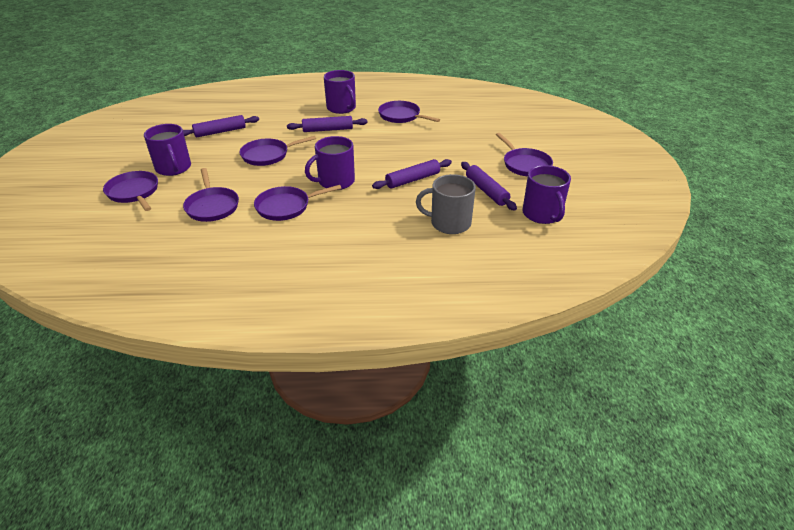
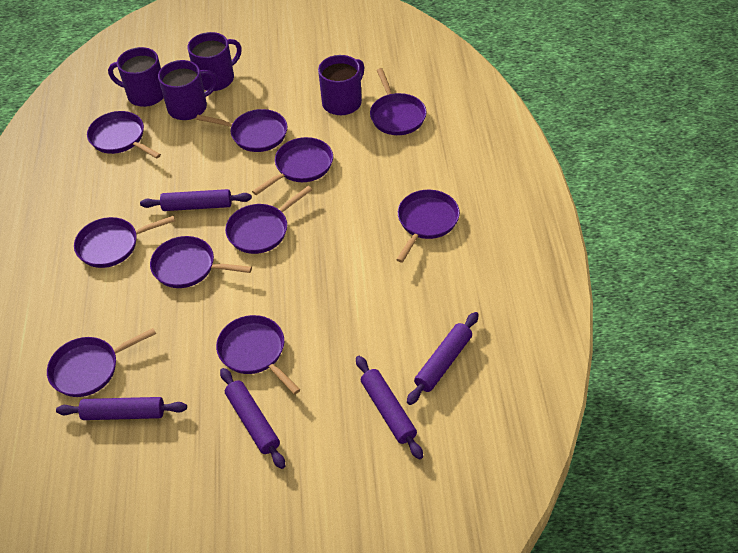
grey mug: 1 -> 0
purple pan: 6 -> 10
purple rolling pin: 4 -> 5

